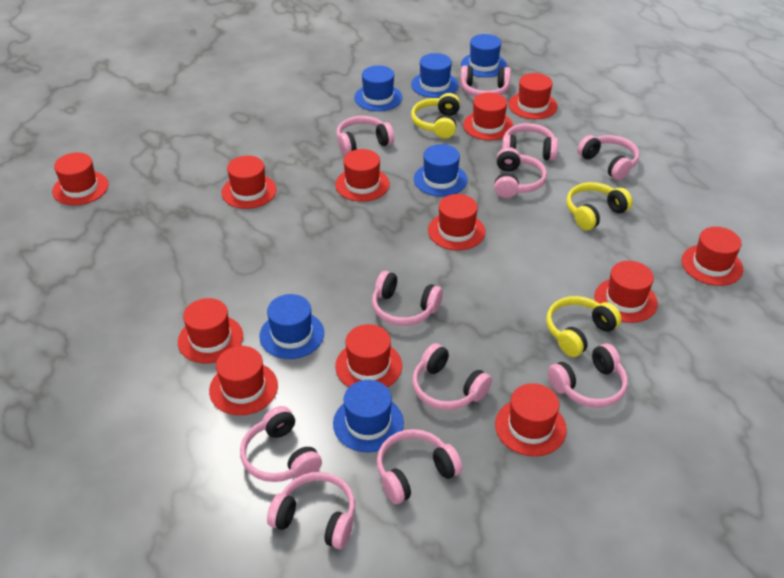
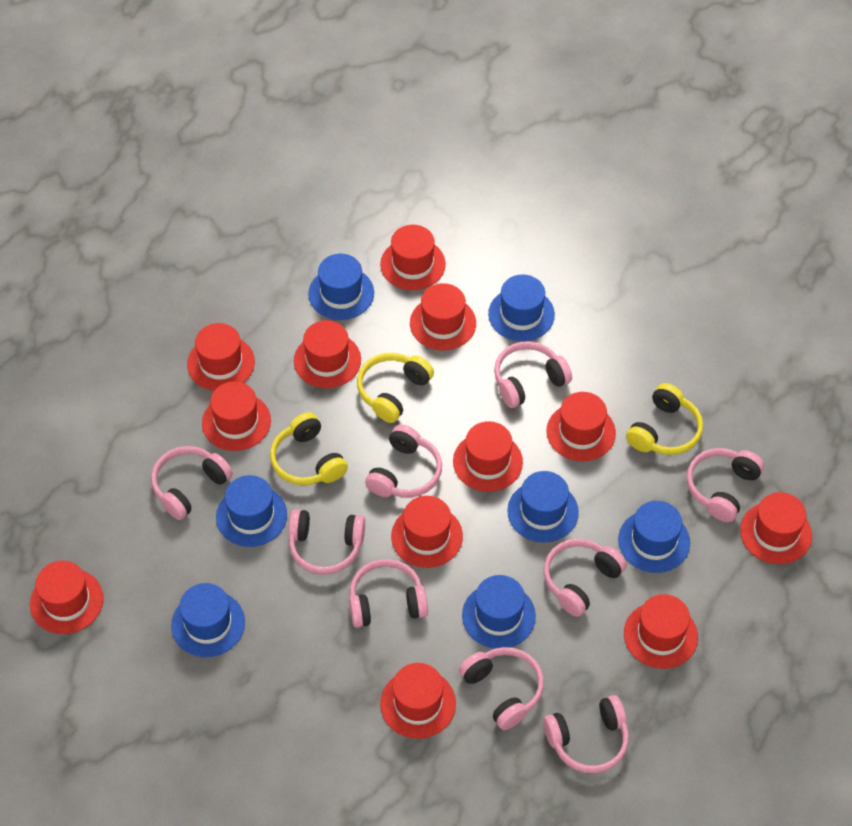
blue hat: 6 -> 7
pink headphones: 11 -> 9

